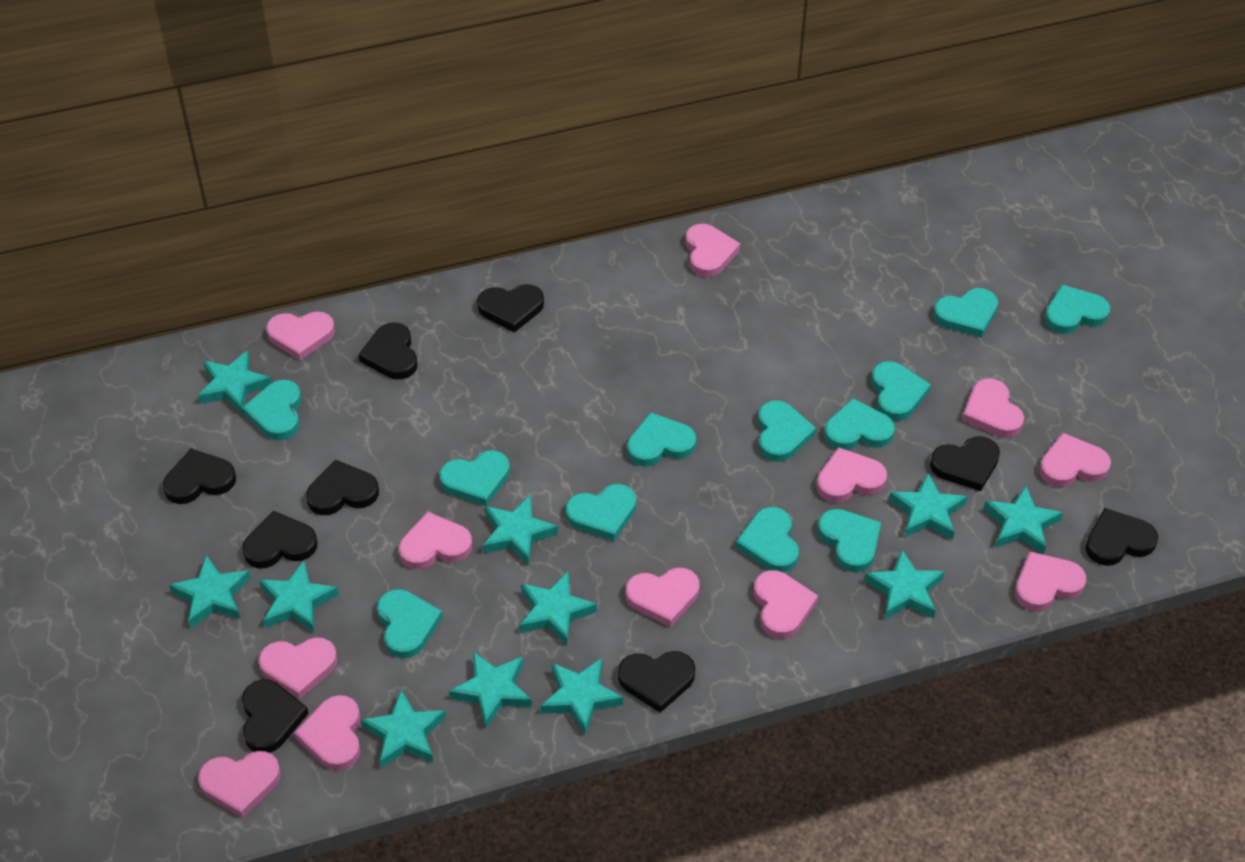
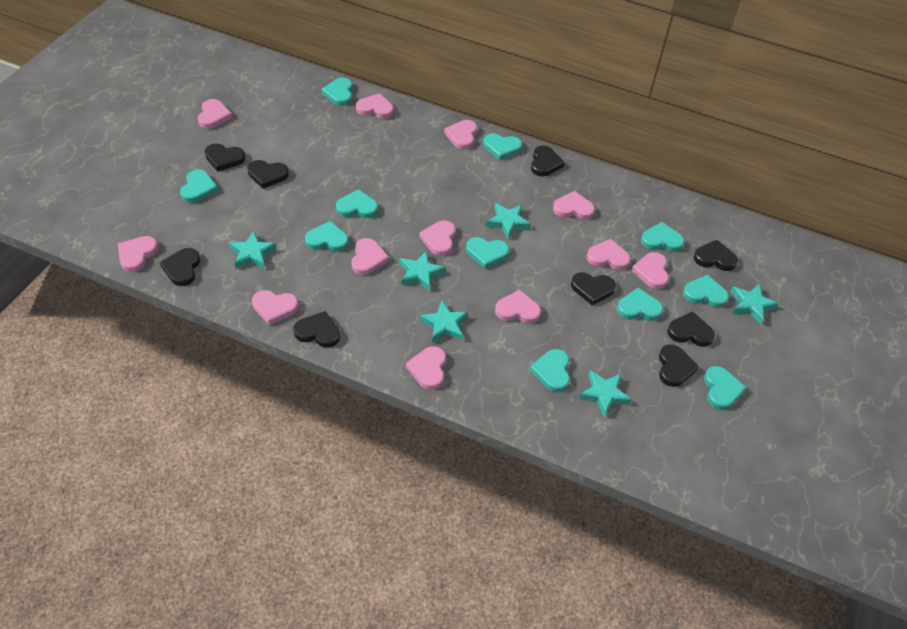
turquoise heart: 12 -> 11
turquoise star: 11 -> 6

